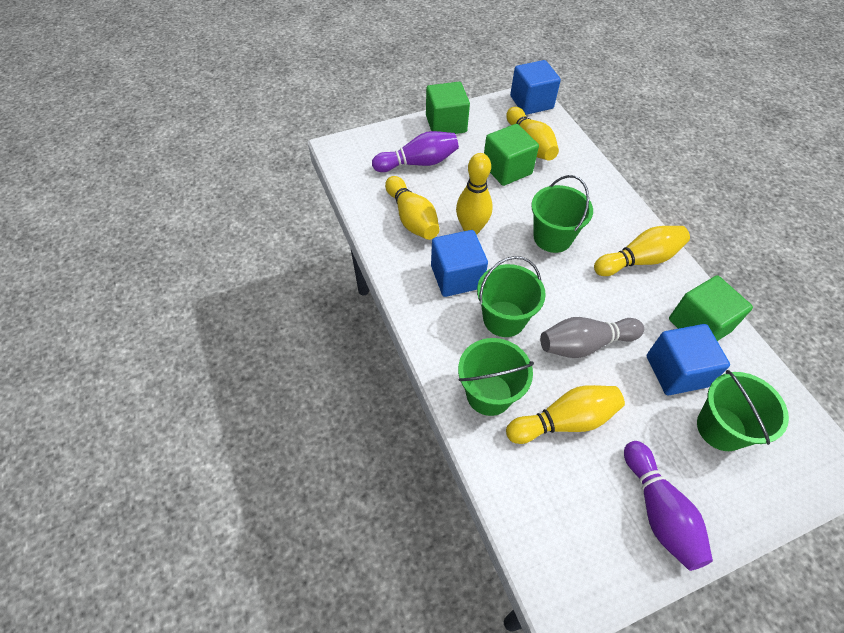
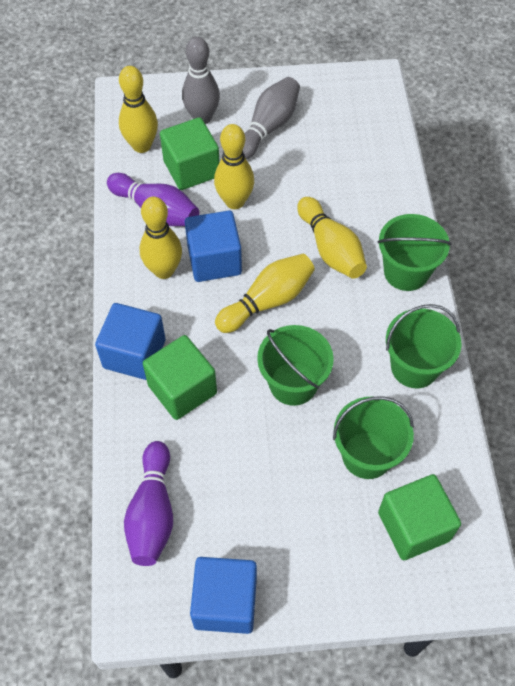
grey bowling pin: 1 -> 2

